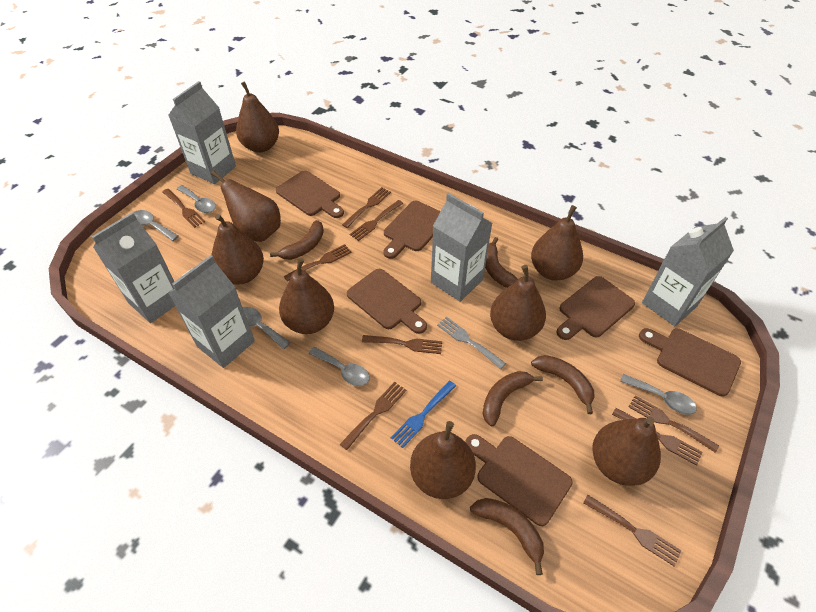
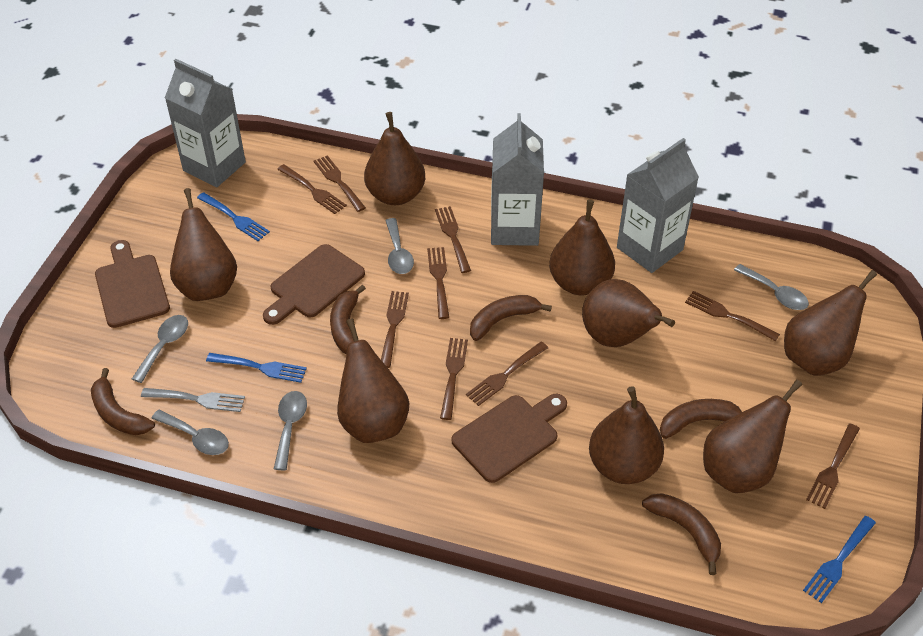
blue fork: 1 -> 3
brown cutting board: 6 -> 3
grey carton: 5 -> 3

